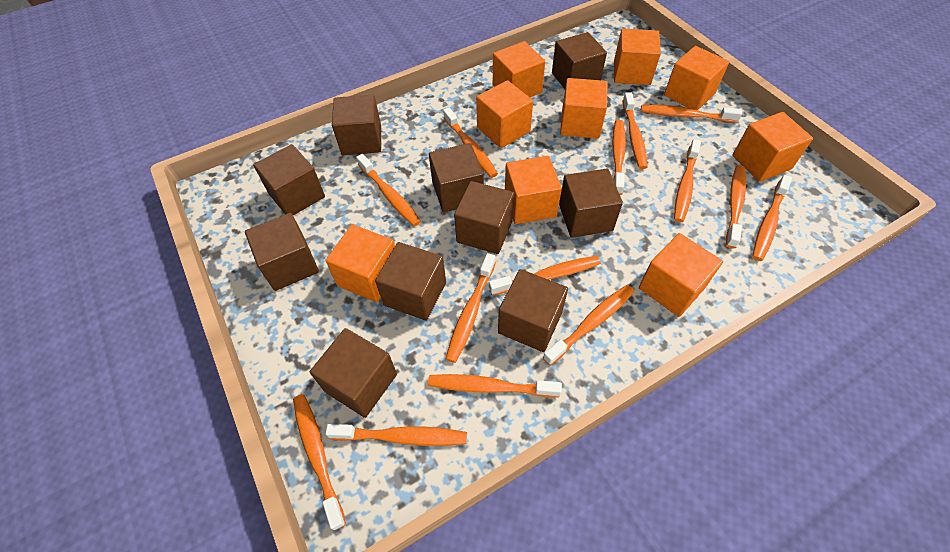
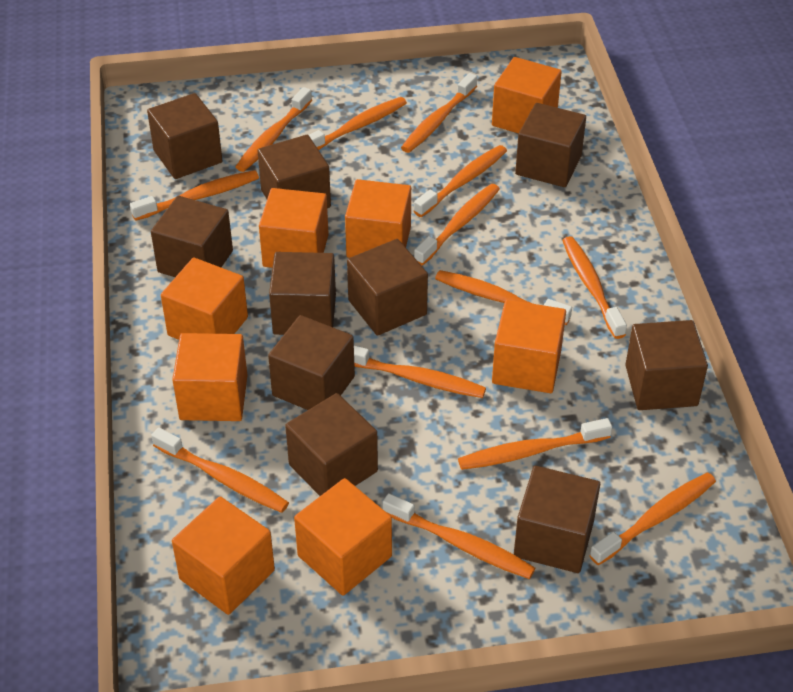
orange cube: 9 -> 8
orange toothbrush: 14 -> 13

